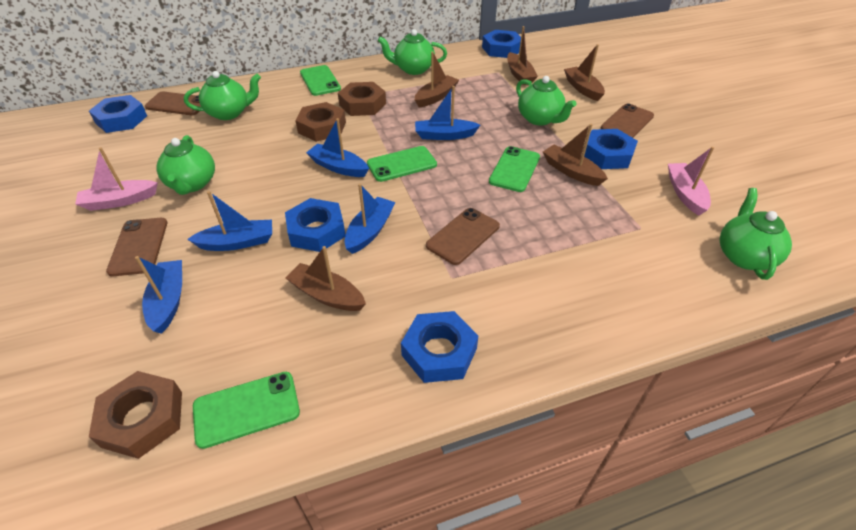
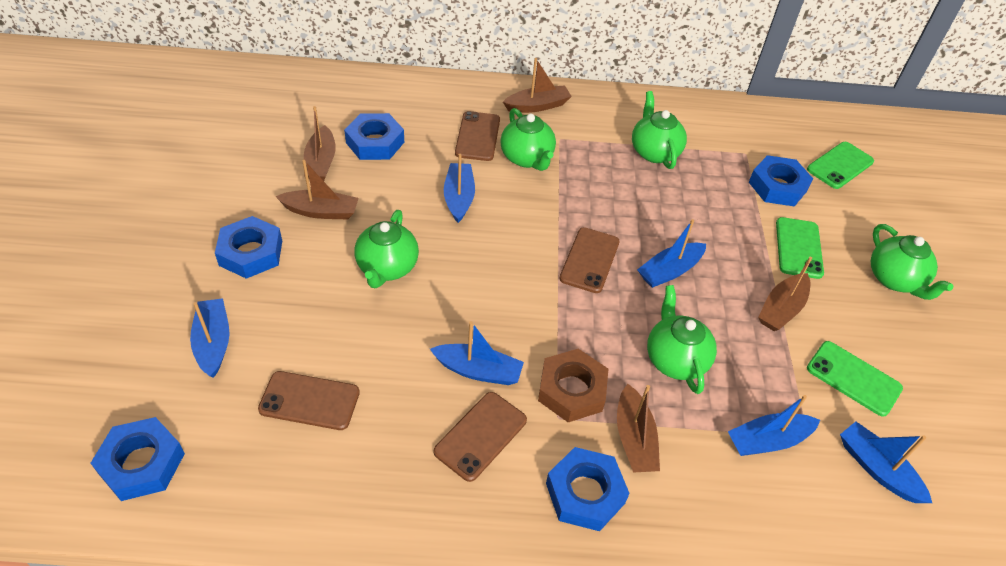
blue boat: 5 -> 6
brown nut: 3 -> 1
green phone: 4 -> 3
pink boat: 2 -> 0

